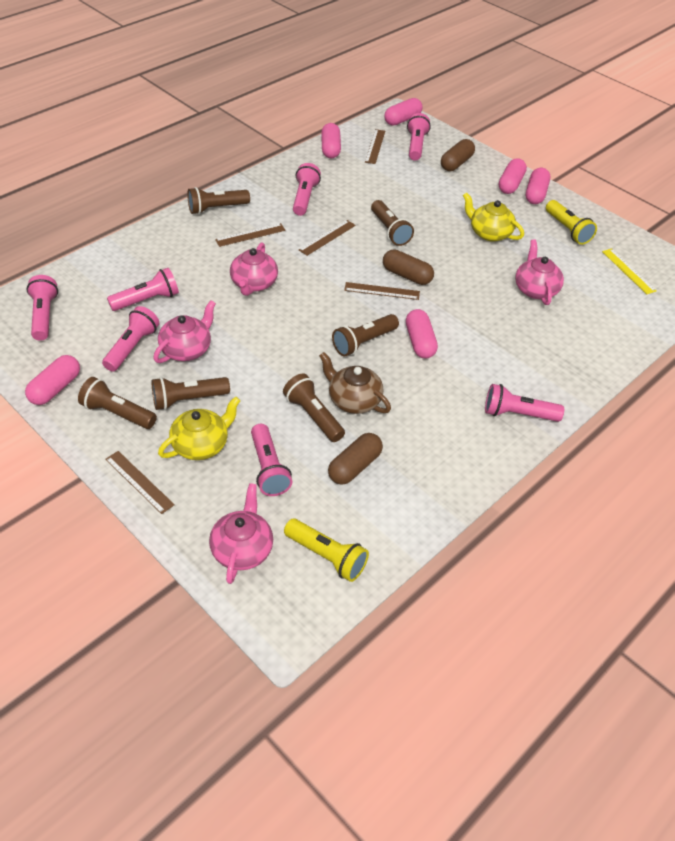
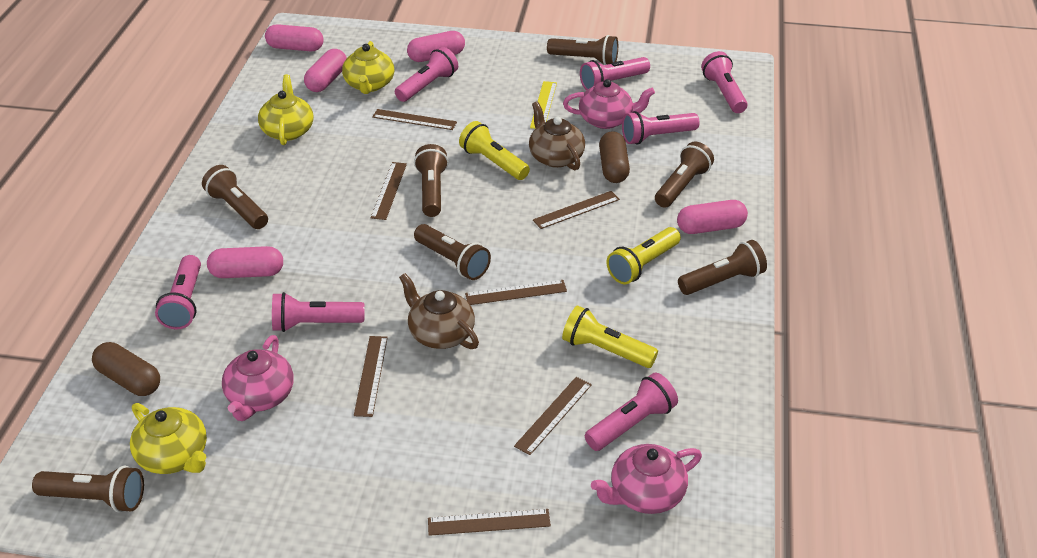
brown capsule: 3 -> 2
brown flashlight: 6 -> 7
brown ruler: 5 -> 7
brown teapot: 1 -> 2
pink capsule: 6 -> 5
pink teapot: 4 -> 3
yellow flashlight: 2 -> 3
yellow teapot: 2 -> 3

